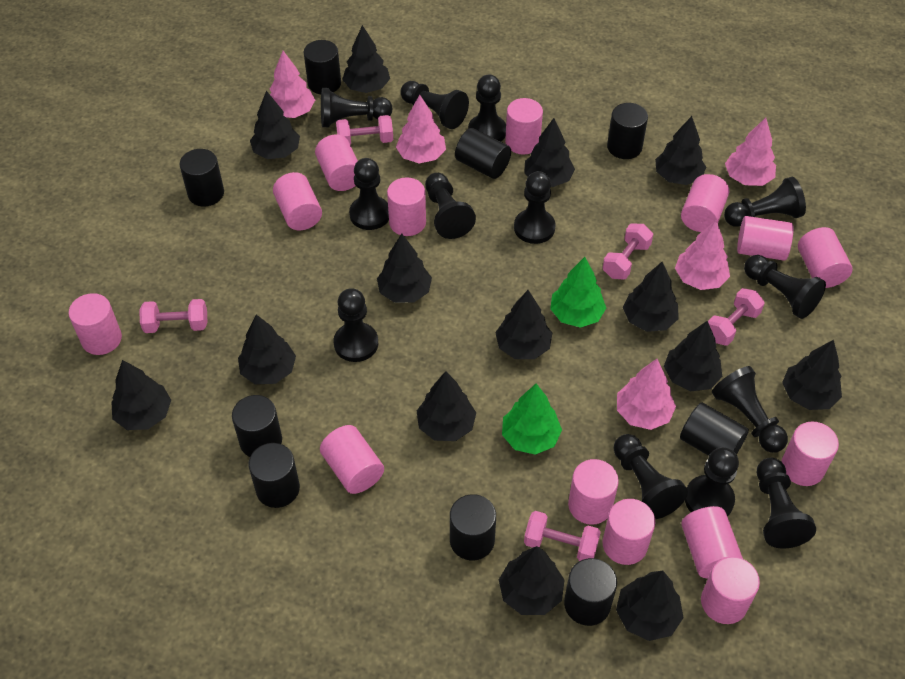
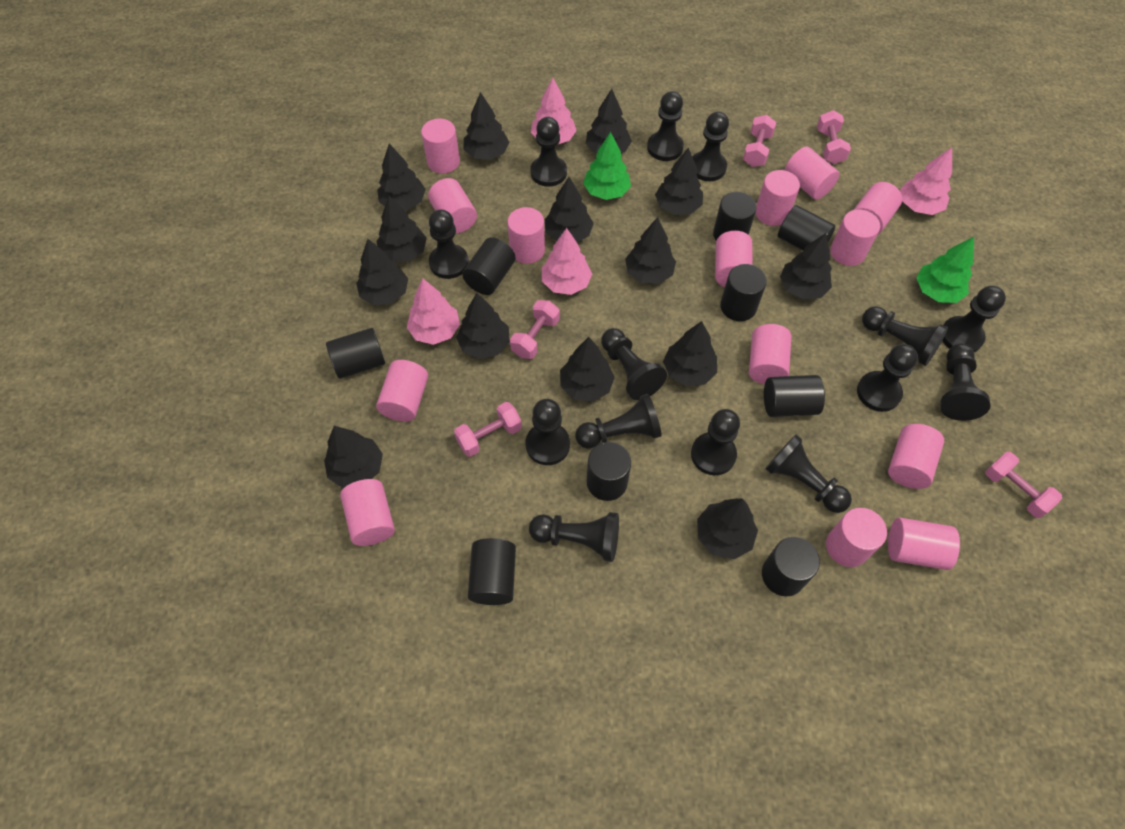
black pawn: 13 -> 14
pink tree: 5 -> 4

